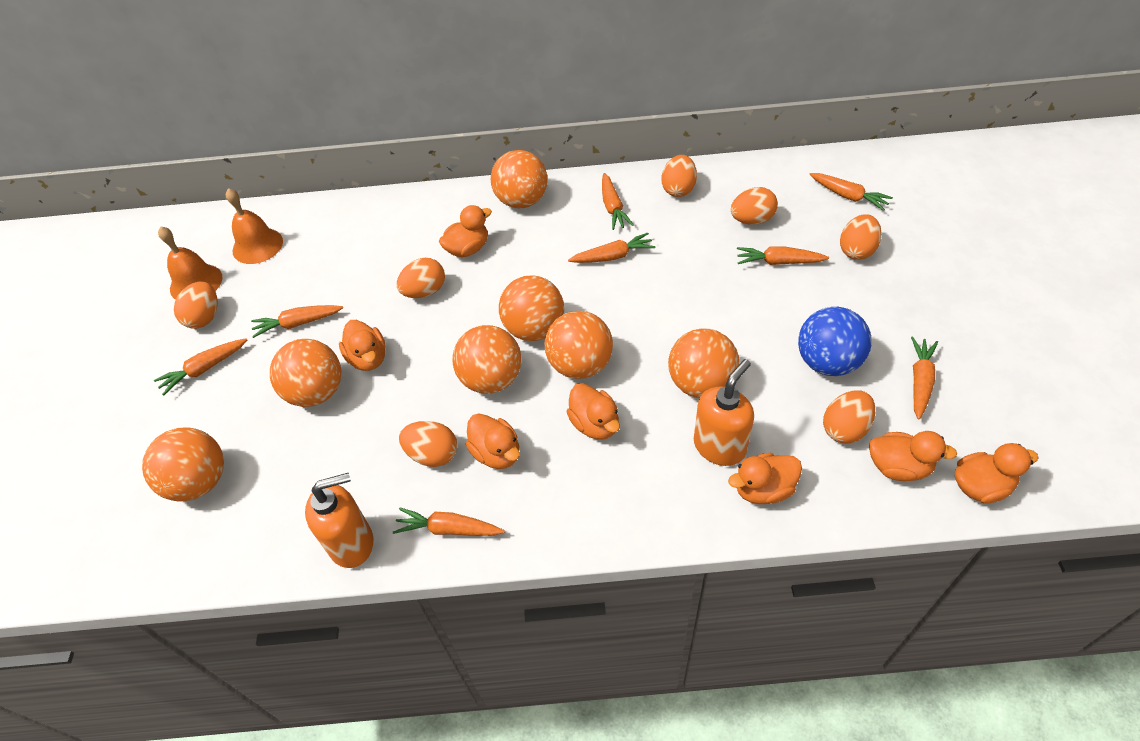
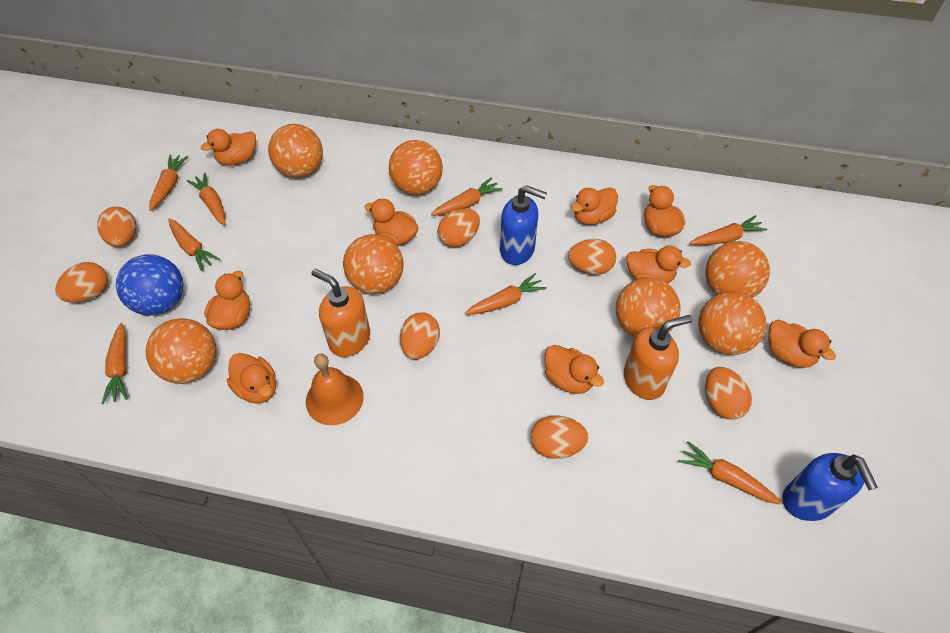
blue soap dispenser: 0 -> 2
orange bell: 2 -> 1
orange duck: 7 -> 9

